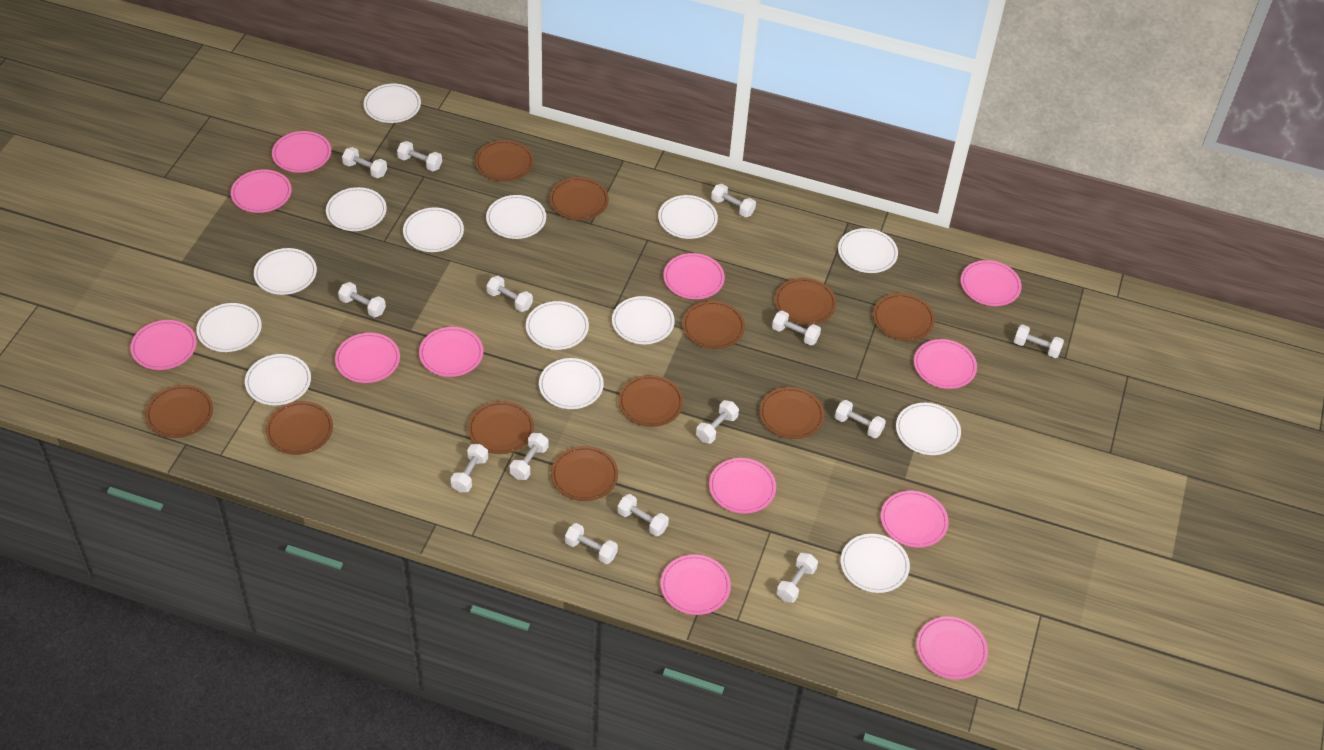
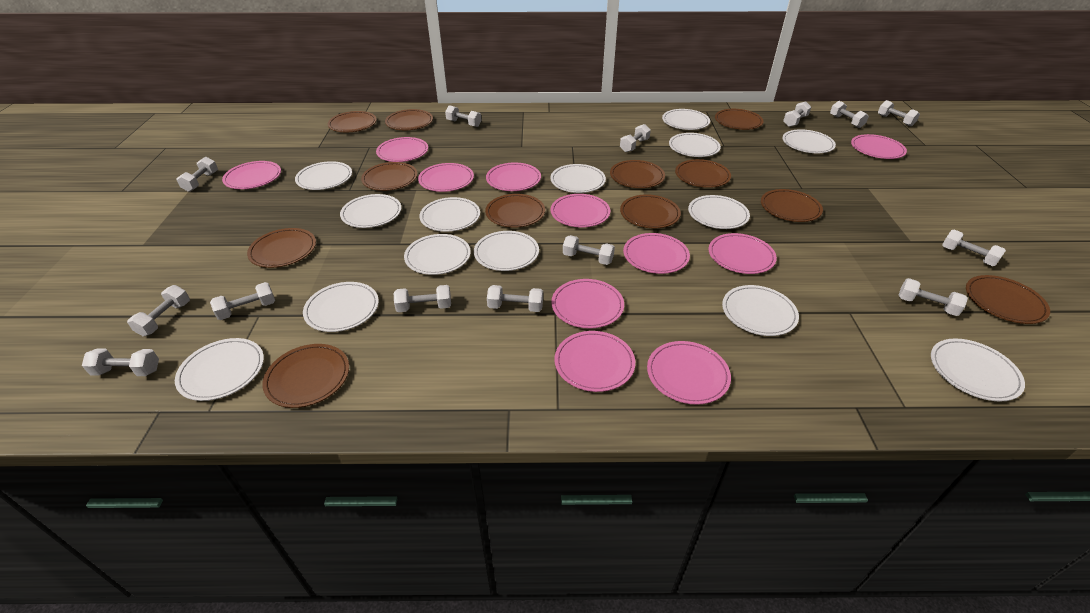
brown plate: 11 -> 12
pink plate: 12 -> 11

